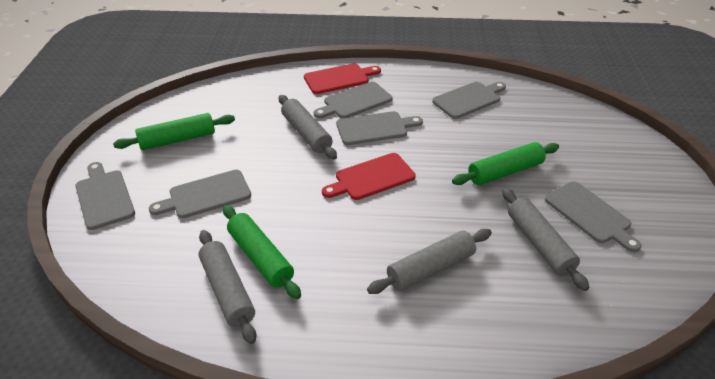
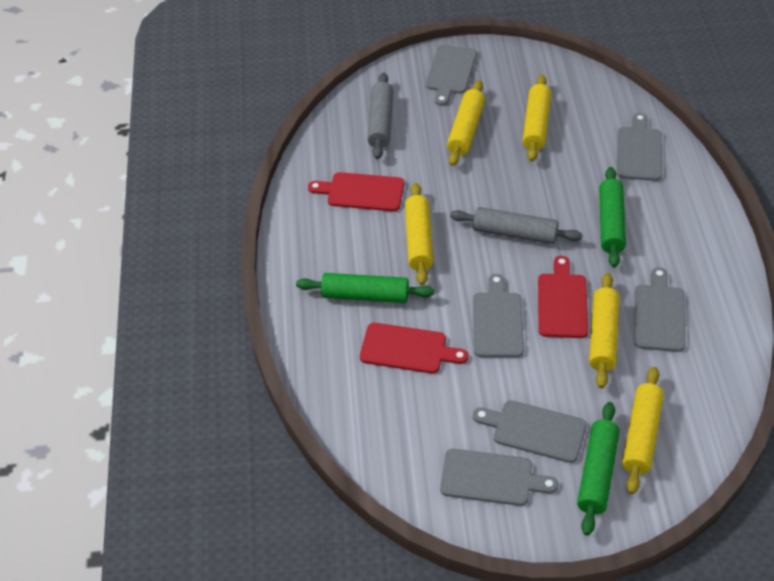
grey rolling pin: 4 -> 2
red cutting board: 2 -> 3
yellow rolling pin: 0 -> 5

